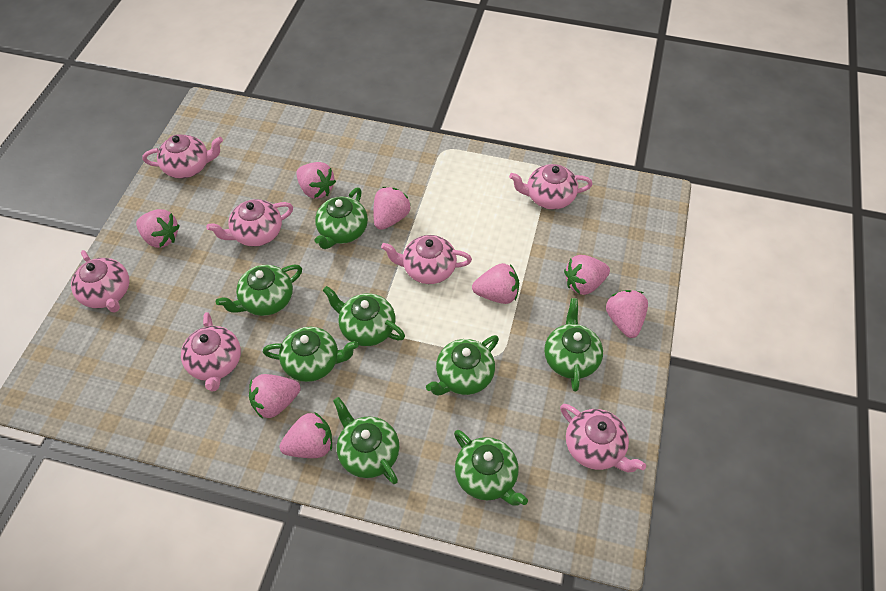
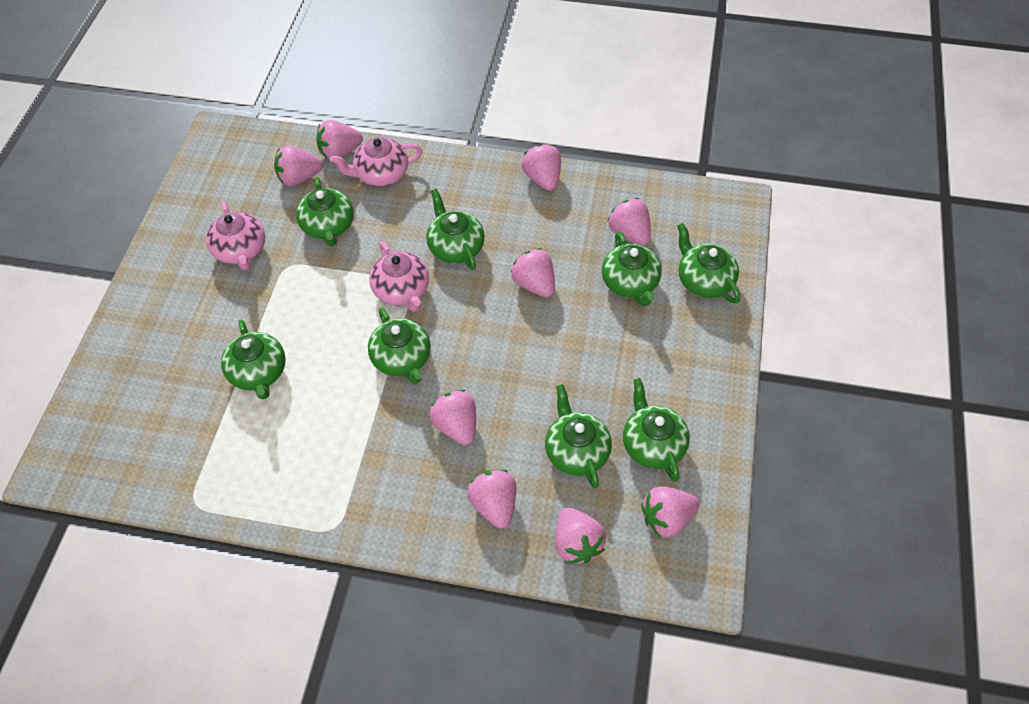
pink strawberry: 8 -> 9
pink teapot: 7 -> 3

